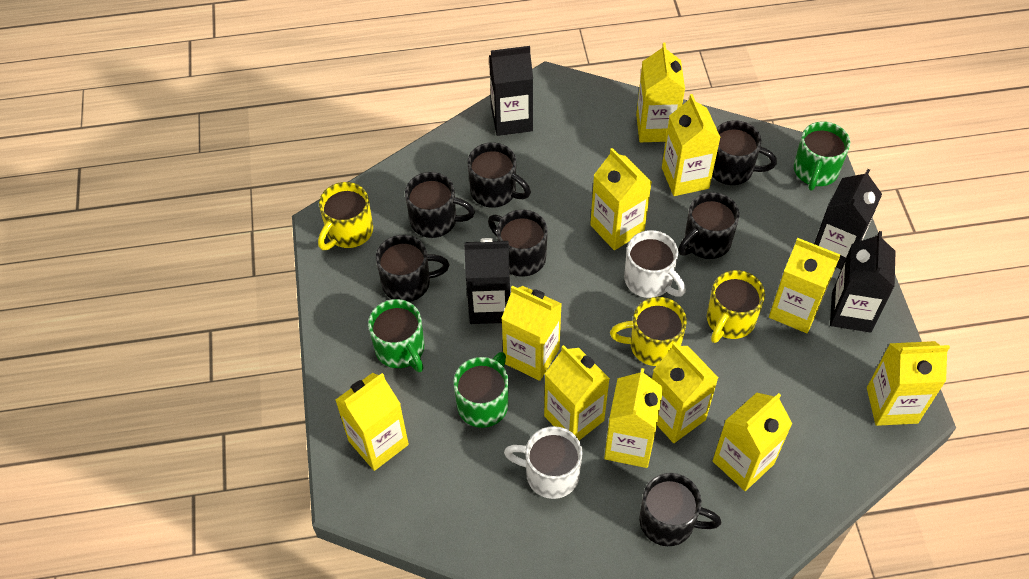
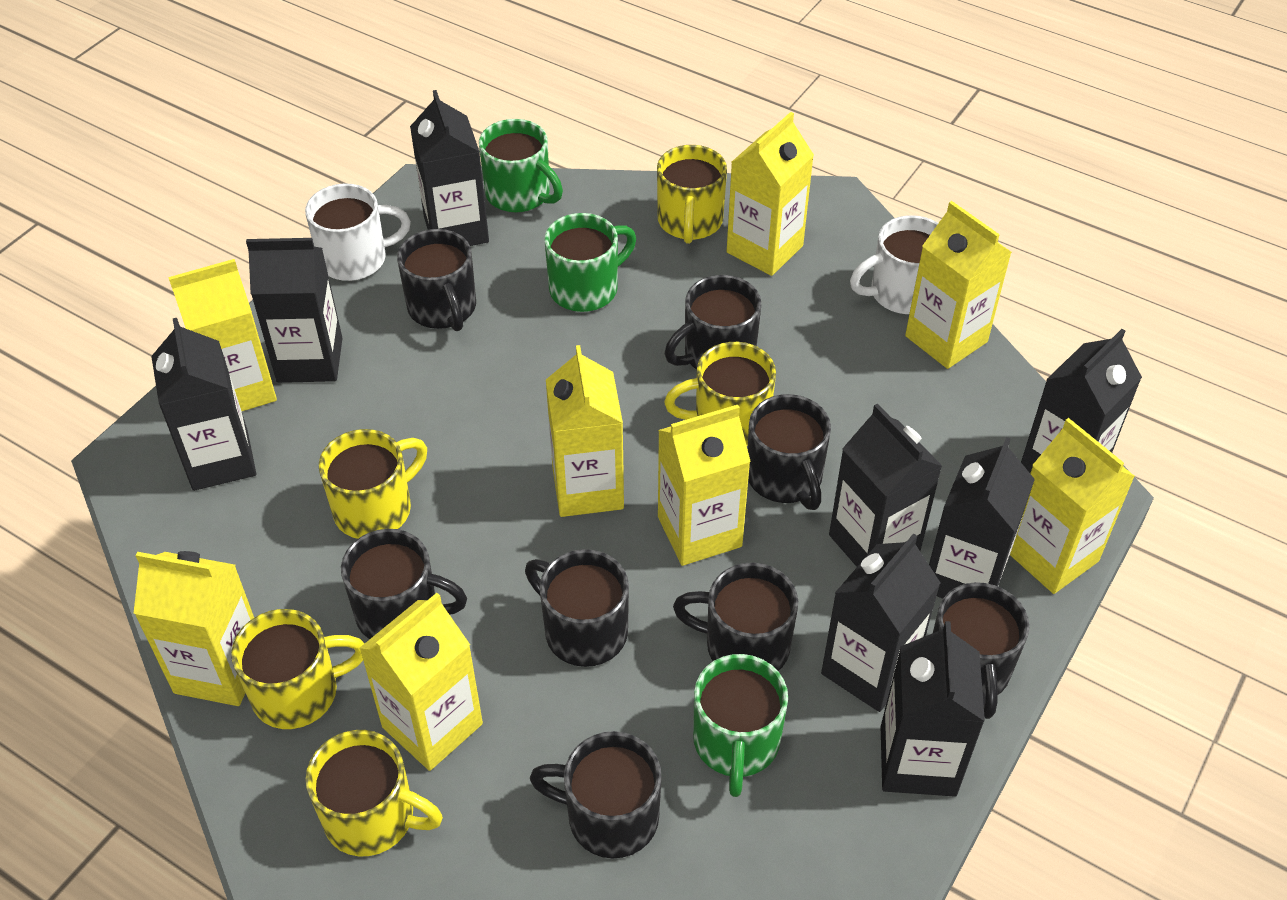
black carton: 4 -> 8
black mug: 7 -> 8
yellow carton: 11 -> 8
yellow mug: 3 -> 5

